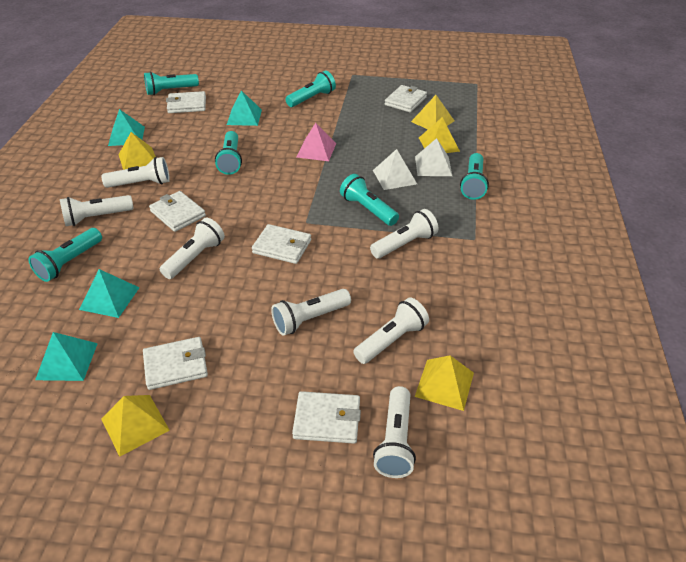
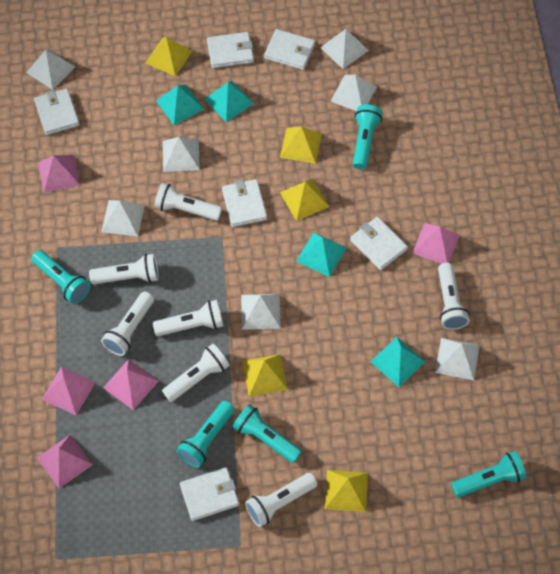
pink pyramid: 1 -> 5
turquoise flashlight: 6 -> 5
white pyramid: 2 -> 7

